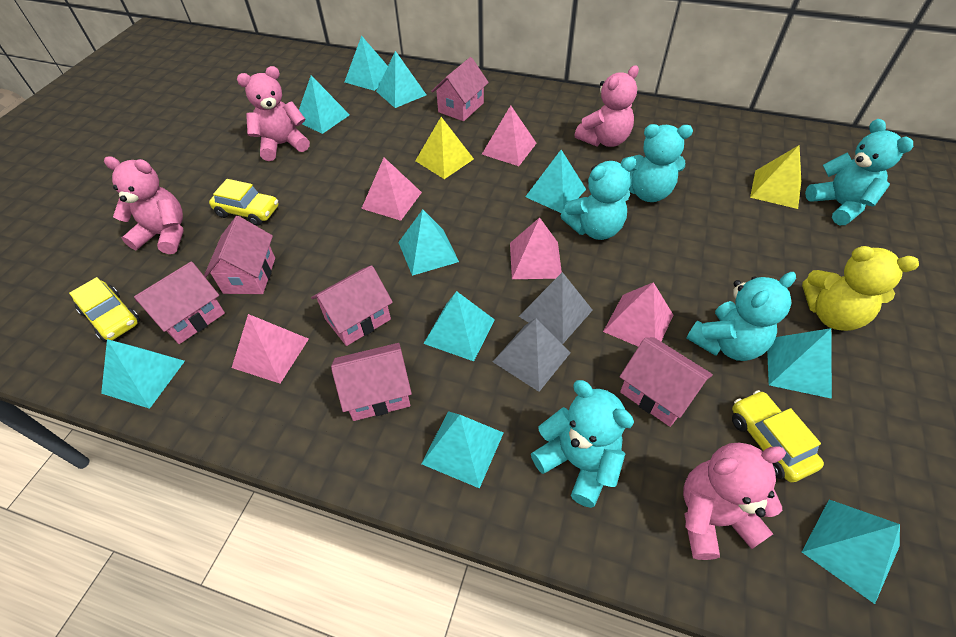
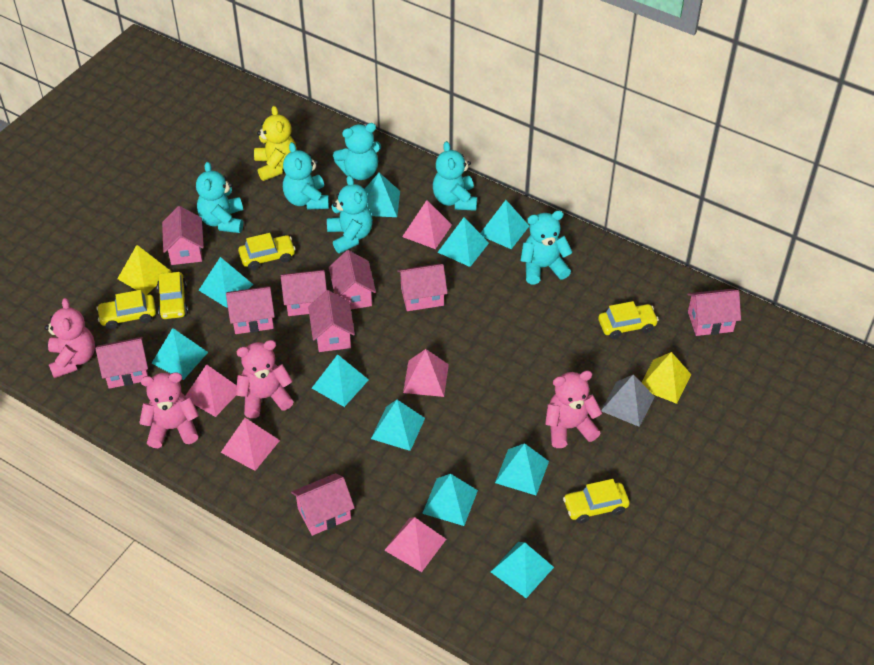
grey pyramid: 2 -> 1
pink house: 6 -> 9
turquoise teddy bear: 5 -> 6
yellow car: 3 -> 5

